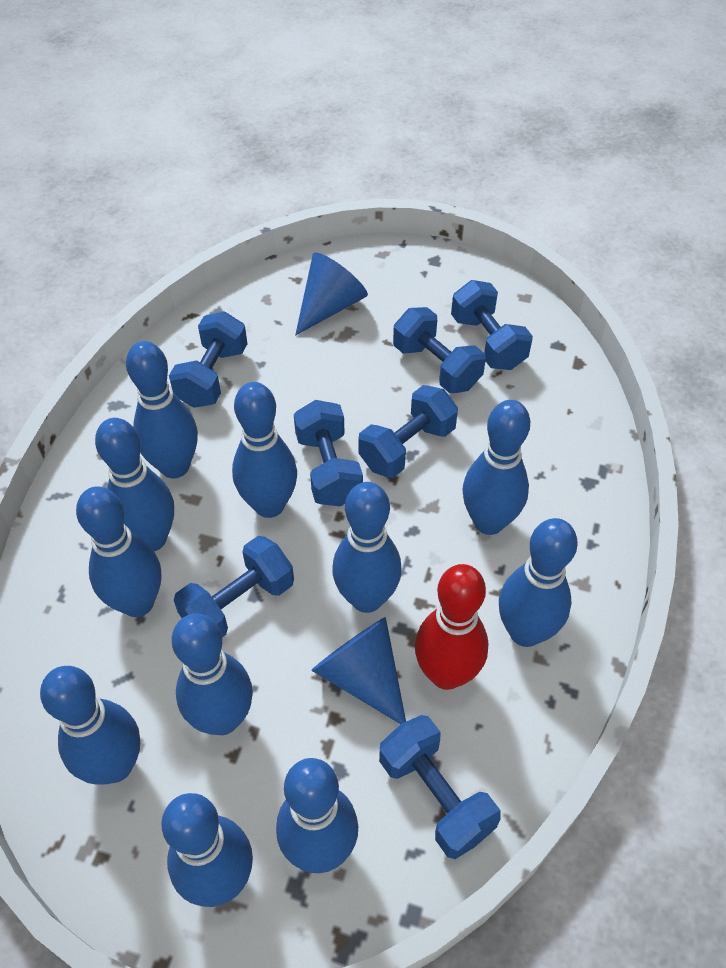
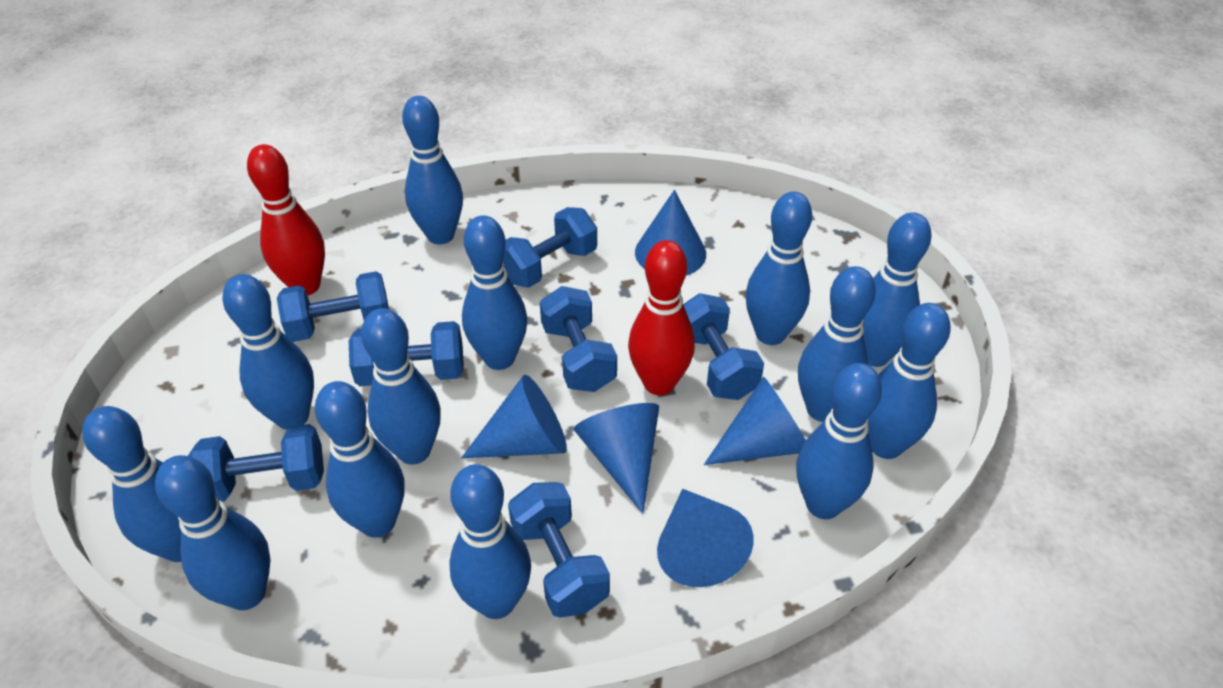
blue bowling pin: 11 -> 13
blue cone: 2 -> 5
red bowling pin: 1 -> 2

